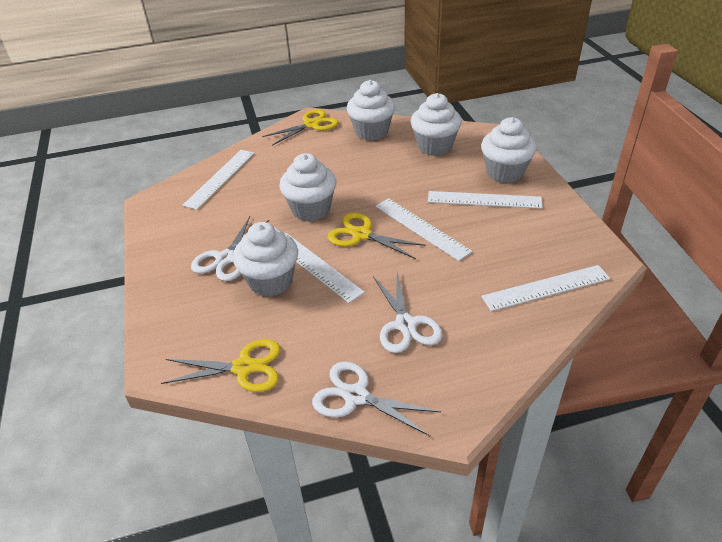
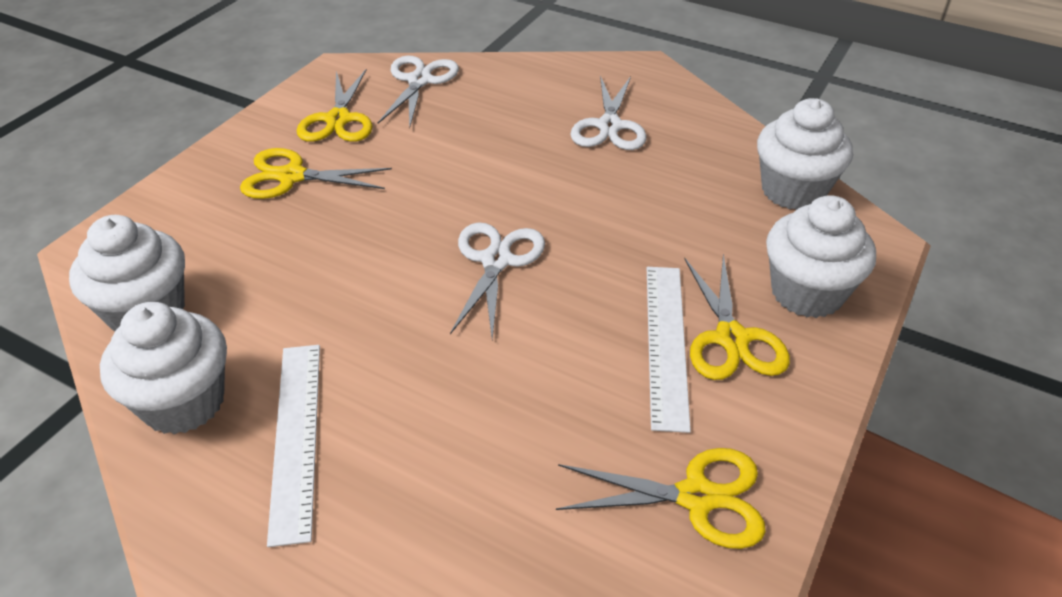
white cupcake: 5 -> 4
white ruler: 5 -> 2
yellow scissors: 3 -> 4

